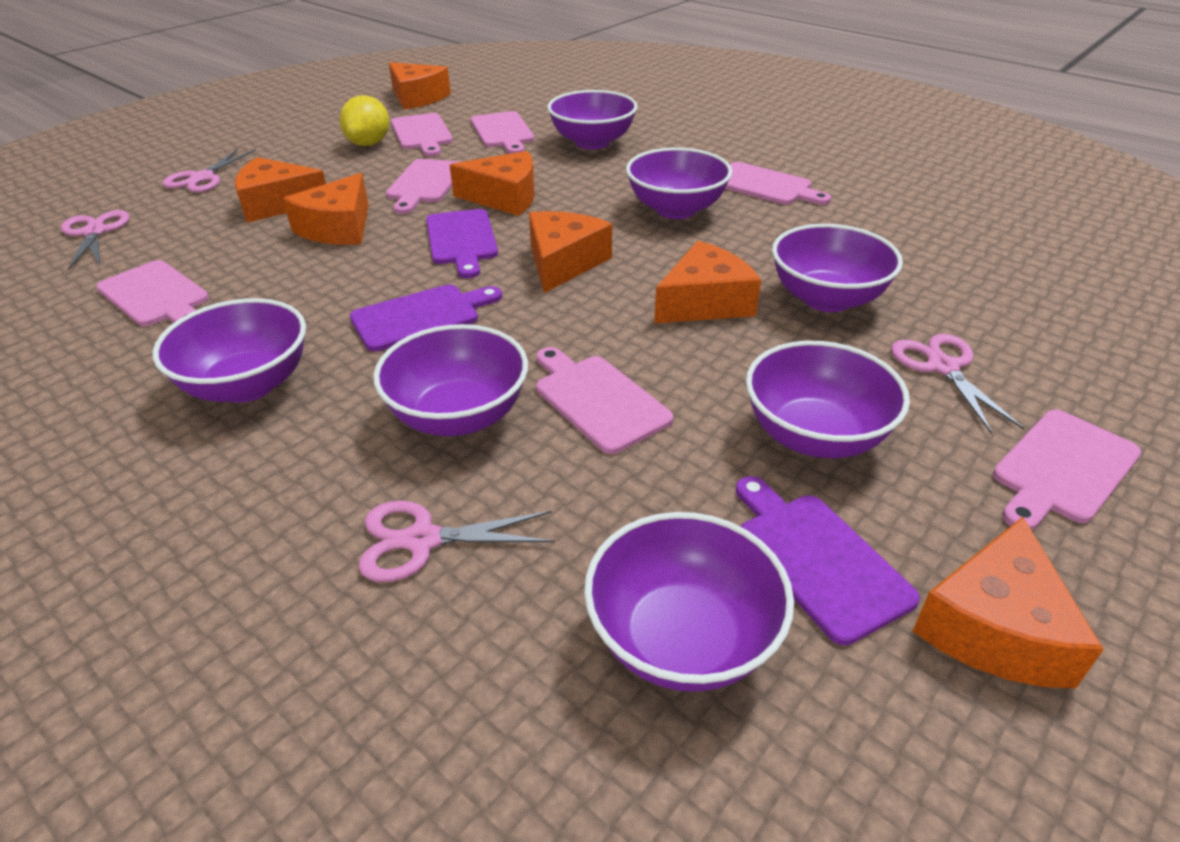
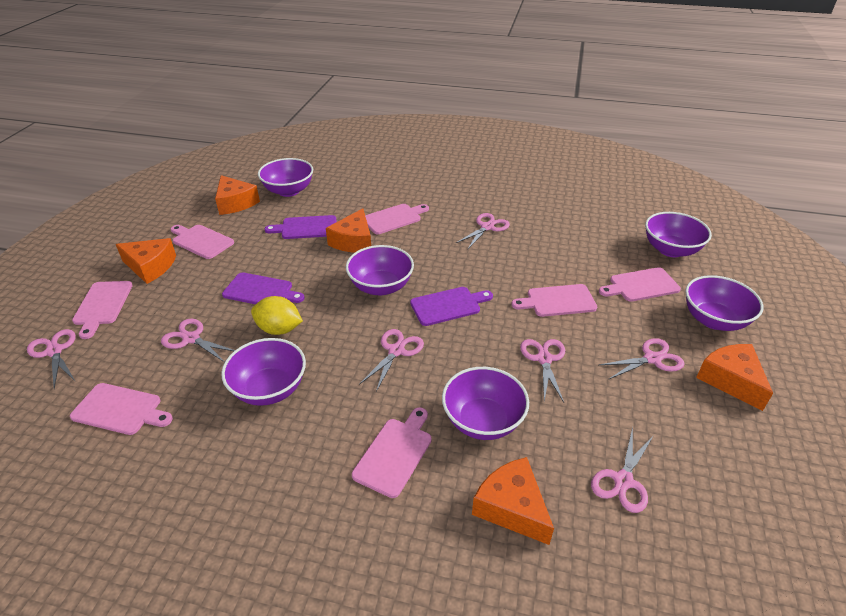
orange cheese: 7 -> 5
pink scissors: 4 -> 7
purple bowl: 7 -> 6

